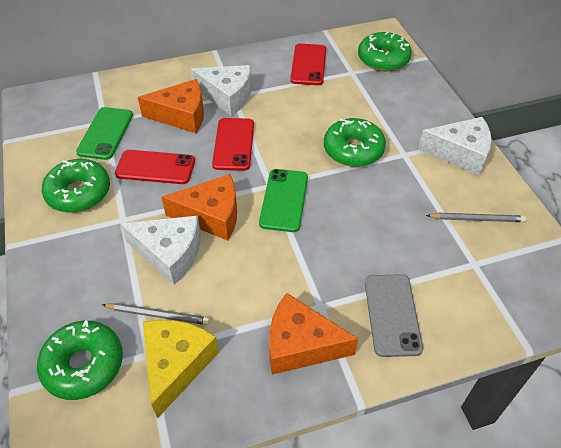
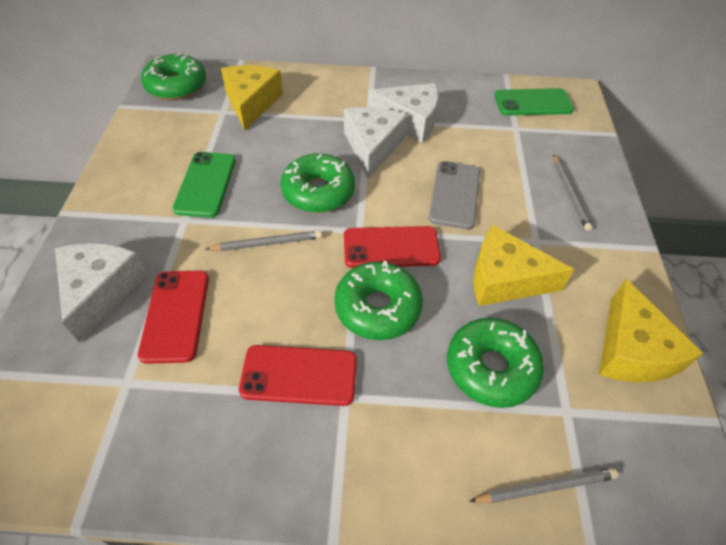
grey pencil: 2 -> 3
orange cheese: 3 -> 0
yellow cheese: 1 -> 3

